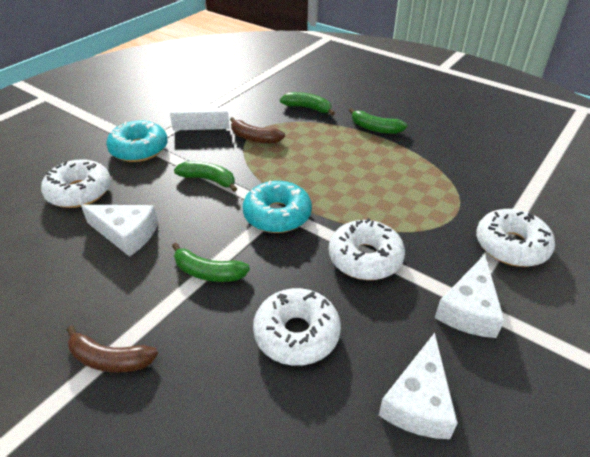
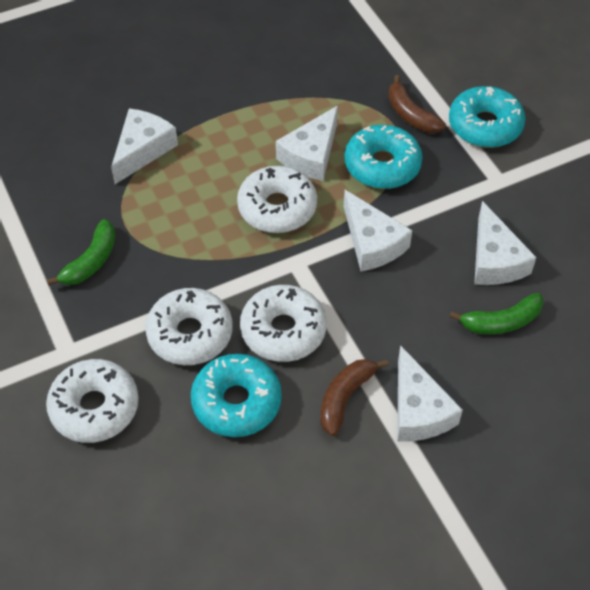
green banana: 4 -> 2
turquoise donut: 2 -> 3
white cheese: 4 -> 5

